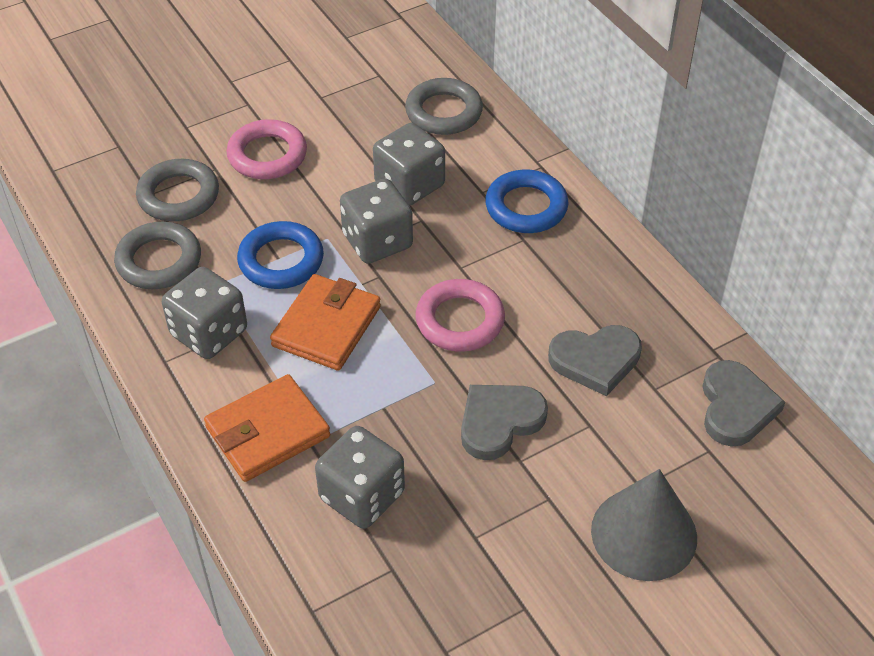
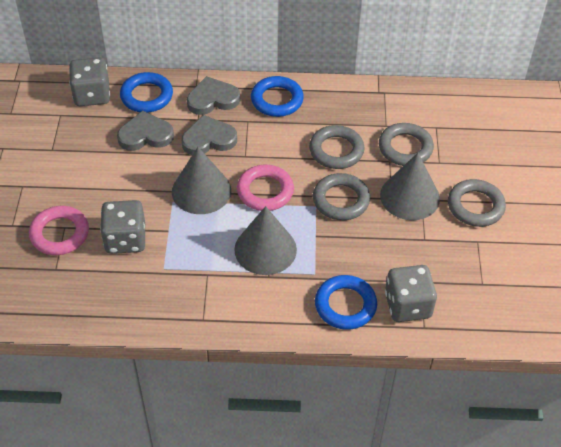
blue ring: 2 -> 3
grey cone: 1 -> 3
grey dice: 4 -> 3
grey ring: 3 -> 4
orange wallet: 2 -> 0

